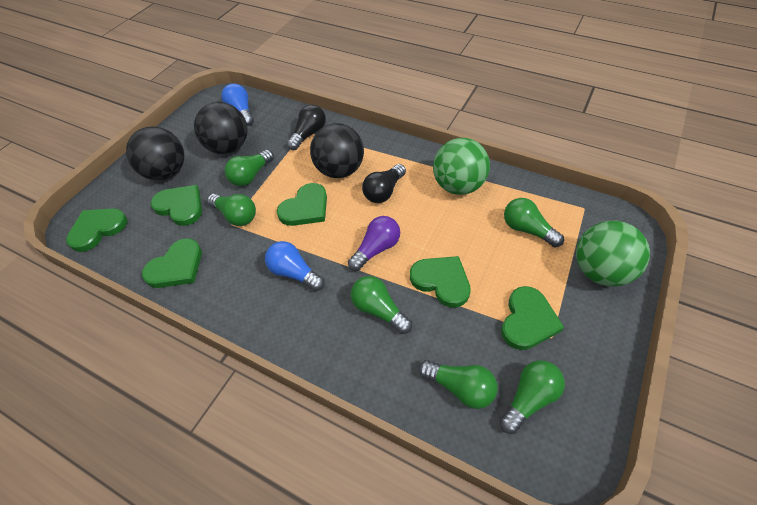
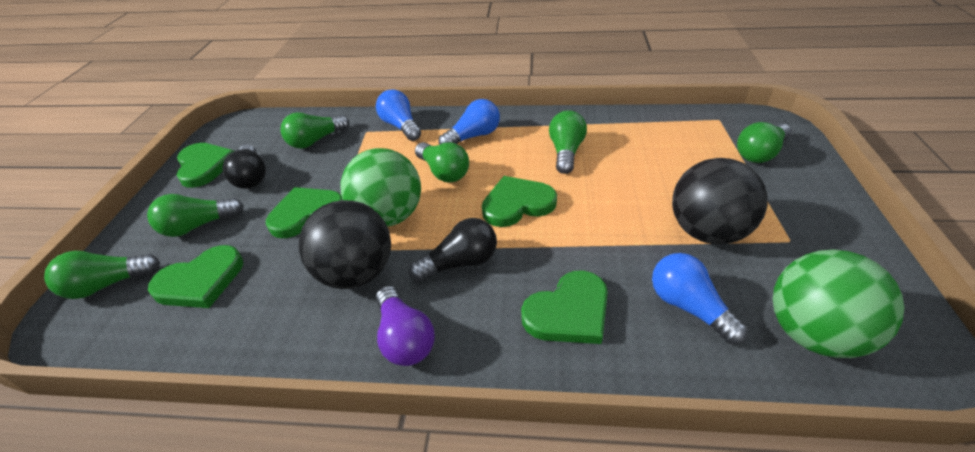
black ball: 3 -> 2
blue light bulb: 2 -> 3
green heart: 6 -> 5

